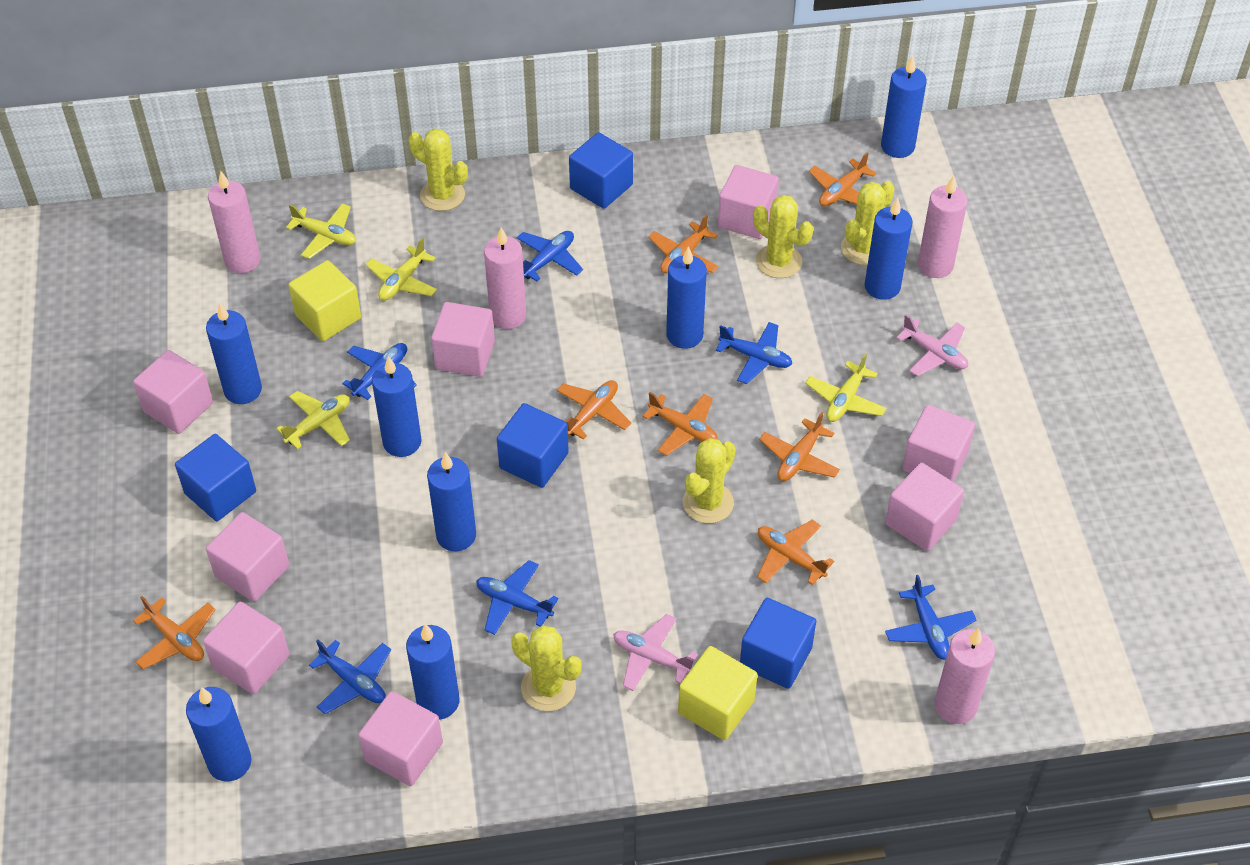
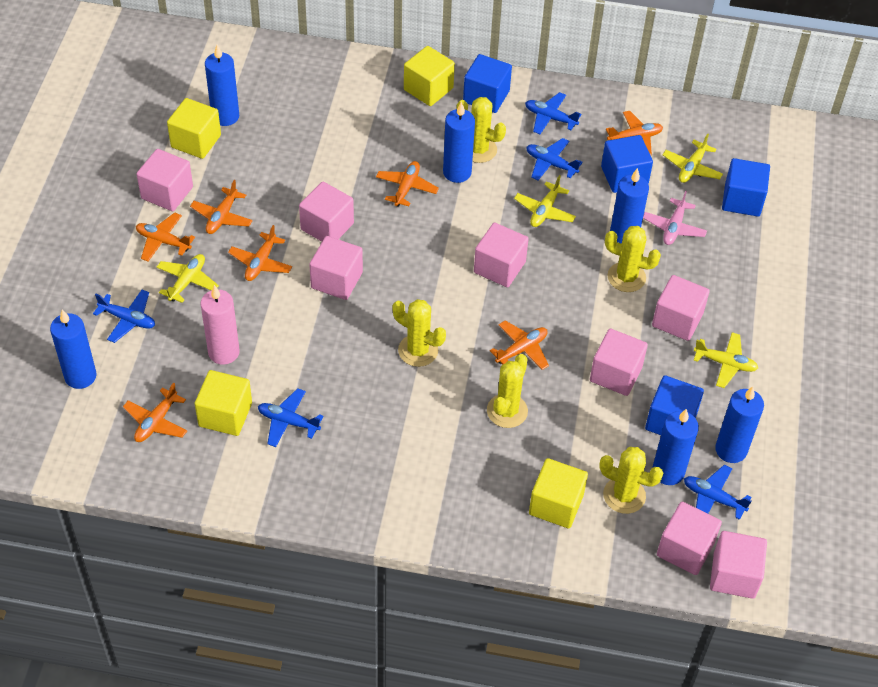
blue candle: 8 -> 6
blue plane: 6 -> 5
pink candle: 4 -> 1
pink plane: 2 -> 1
yellow cube: 2 -> 4

